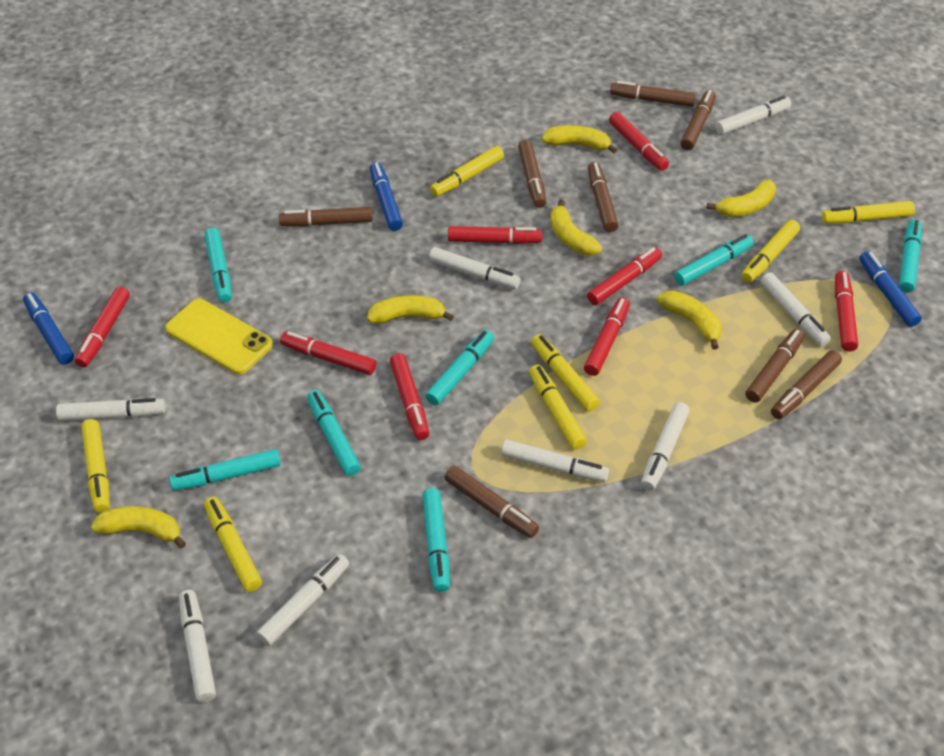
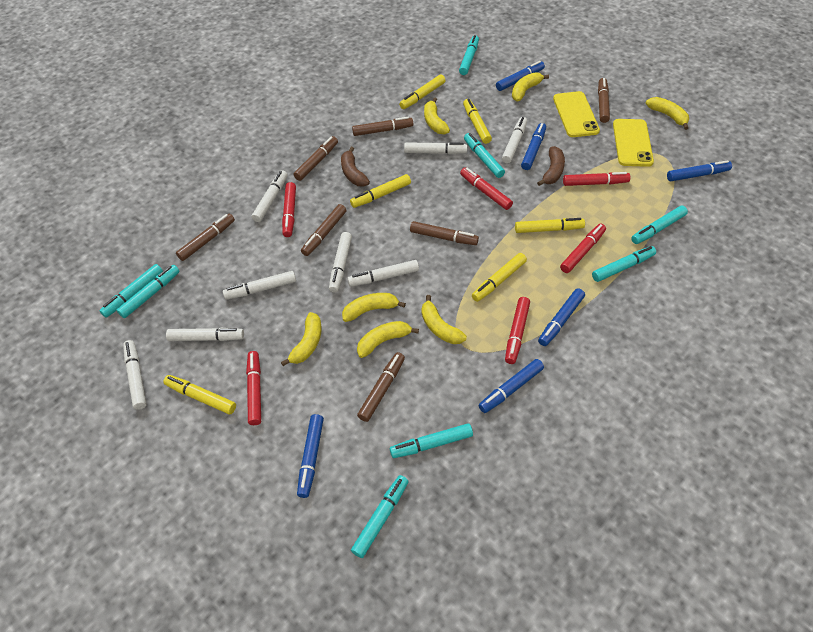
blue marker: 3 -> 6
brown banana: 0 -> 2
brown marker: 8 -> 7
red marker: 8 -> 6
turquoise marker: 7 -> 8
yellow banana: 6 -> 7
yellow marker: 7 -> 6
yellow phone: 1 -> 2

